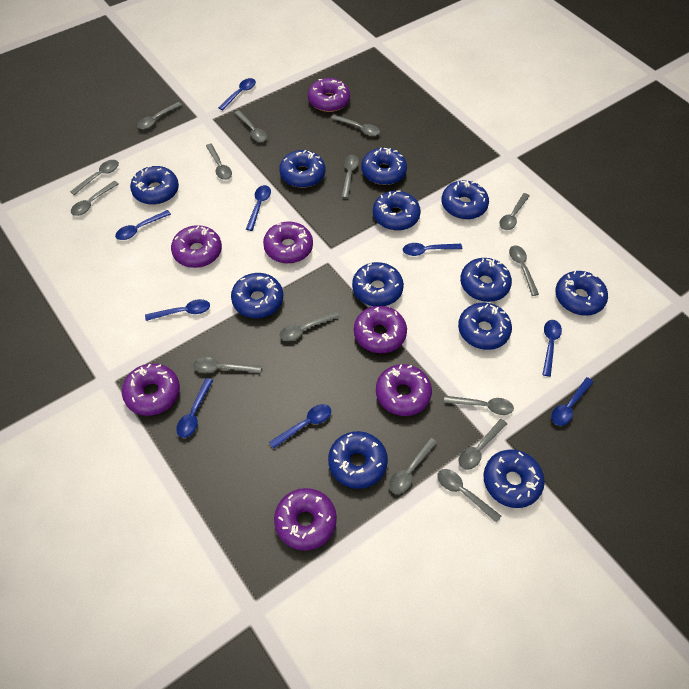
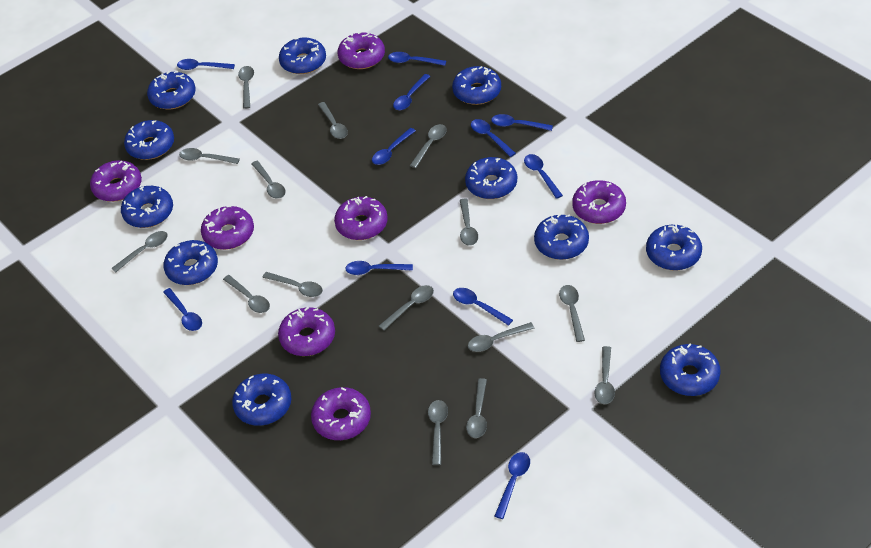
blue donut: 12 -> 11
blue spoon: 9 -> 11

